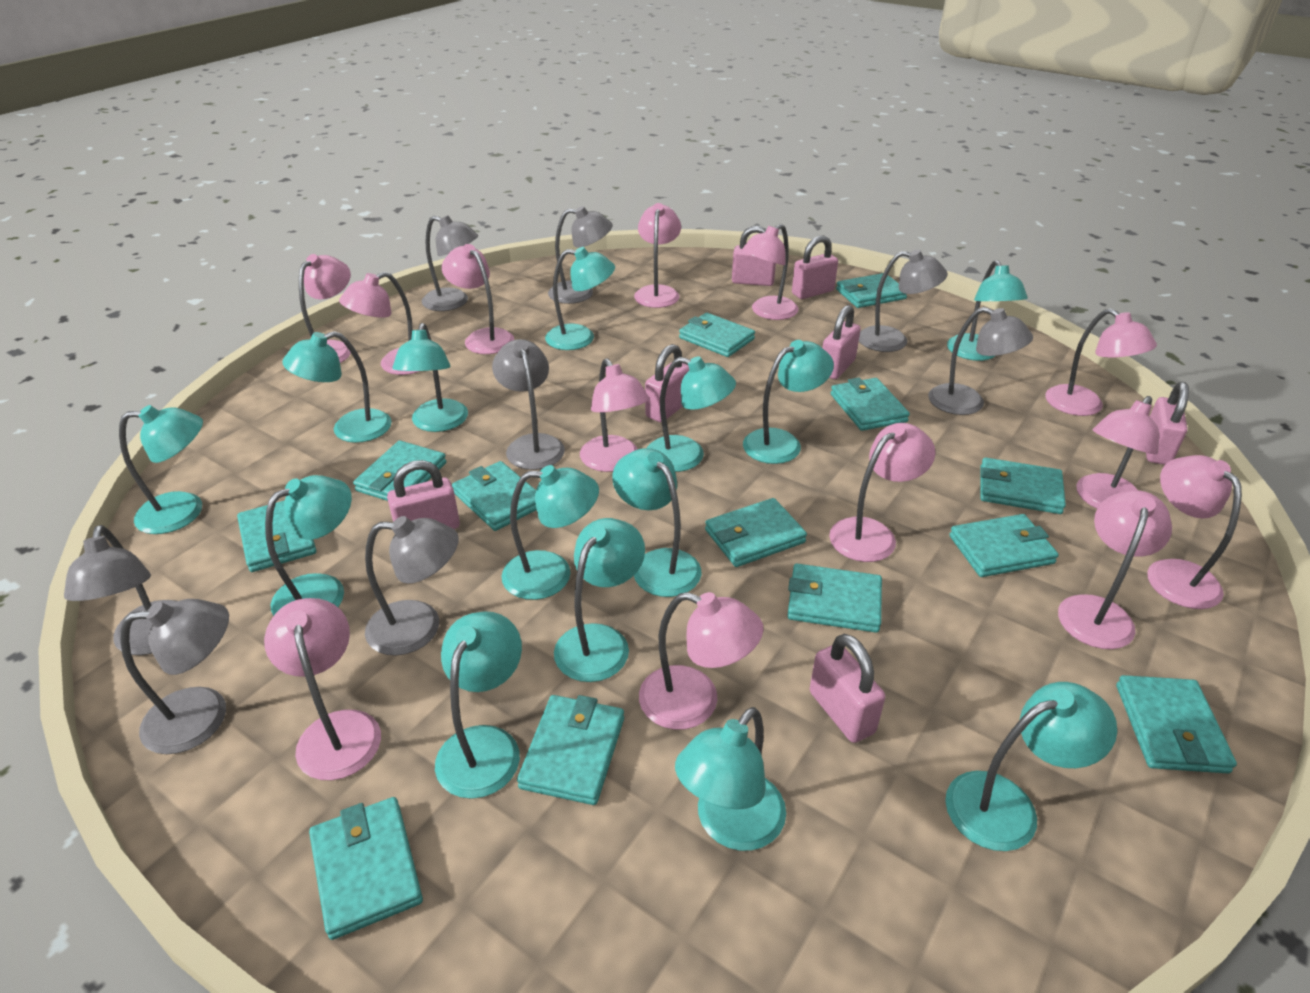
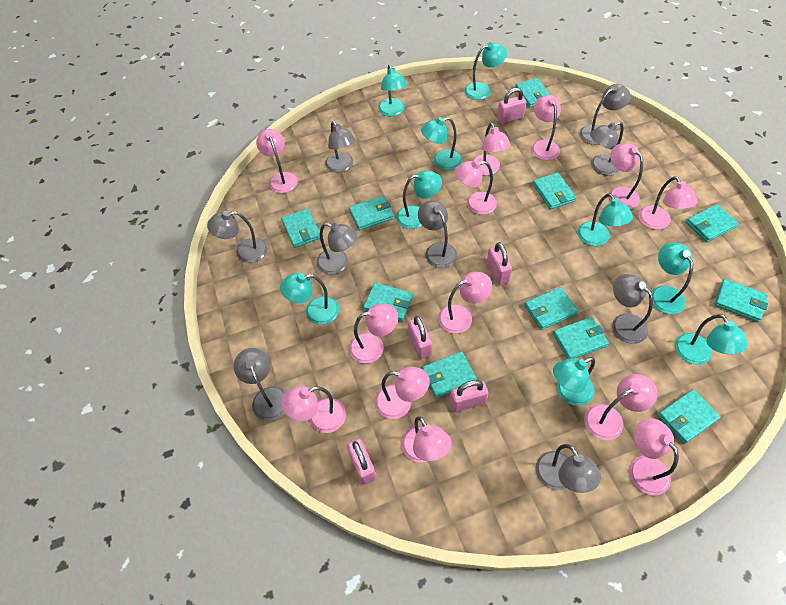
grey lamp: 8 -> 9
pink padlock: 7 -> 5
turquoise lamp: 14 -> 9
turquoise wallet: 13 -> 11

